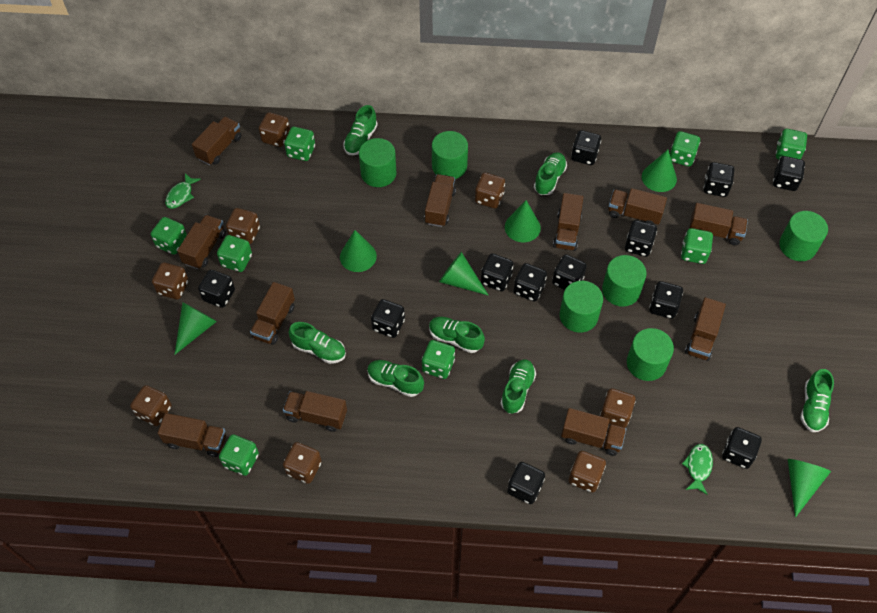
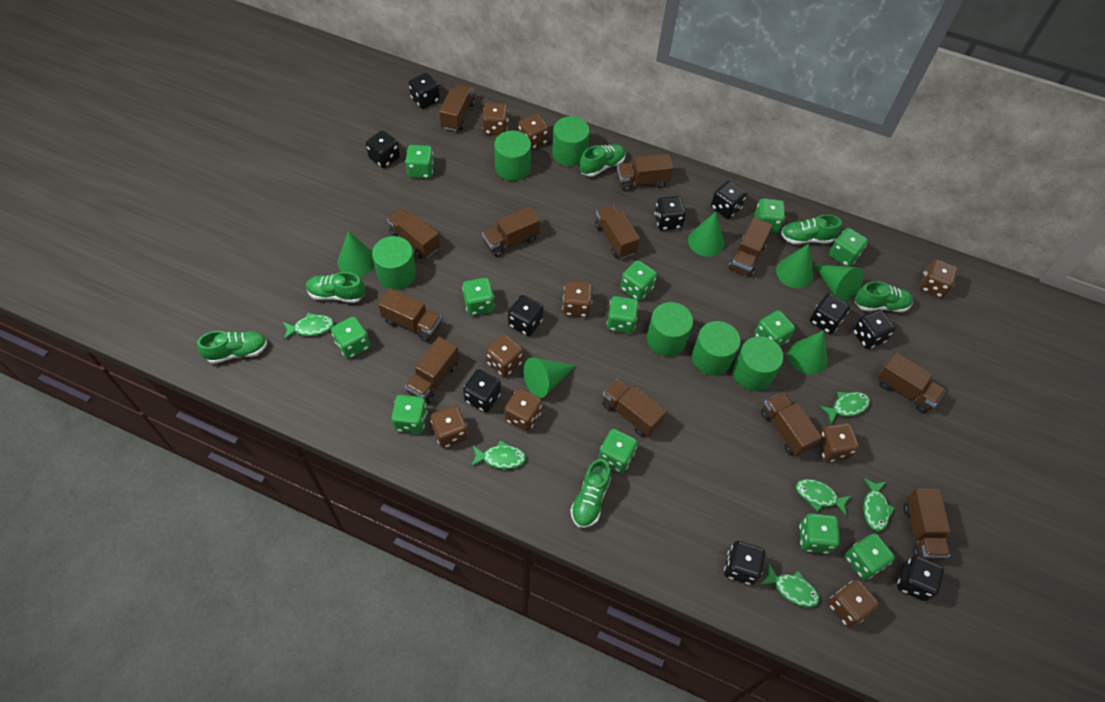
black dice: 12 -> 10
brown dice: 8 -> 9
brown truck: 11 -> 12
green dice: 8 -> 12
green fish: 2 -> 6
green shoe: 7 -> 6

